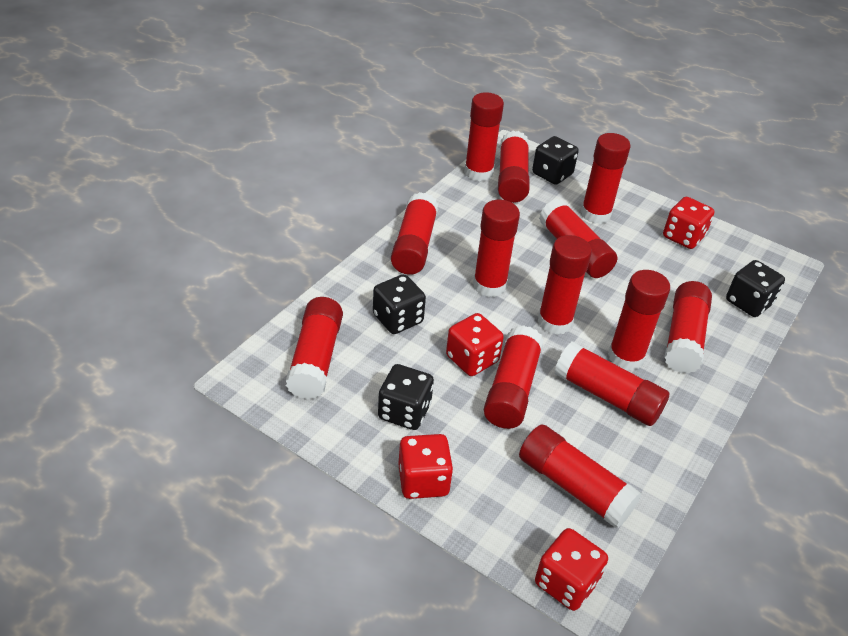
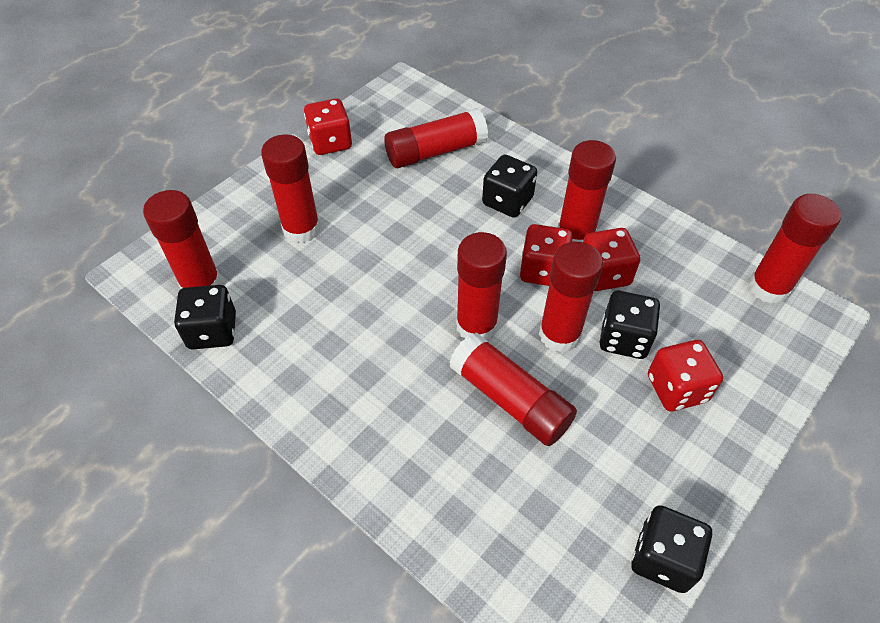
red glue stick: 13 -> 8

